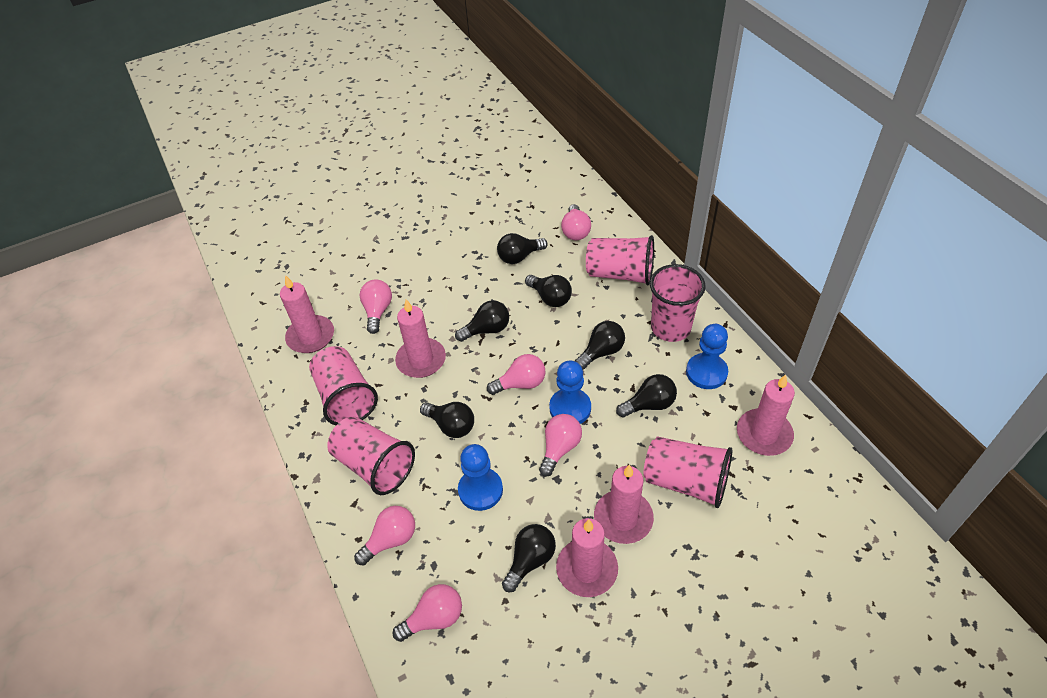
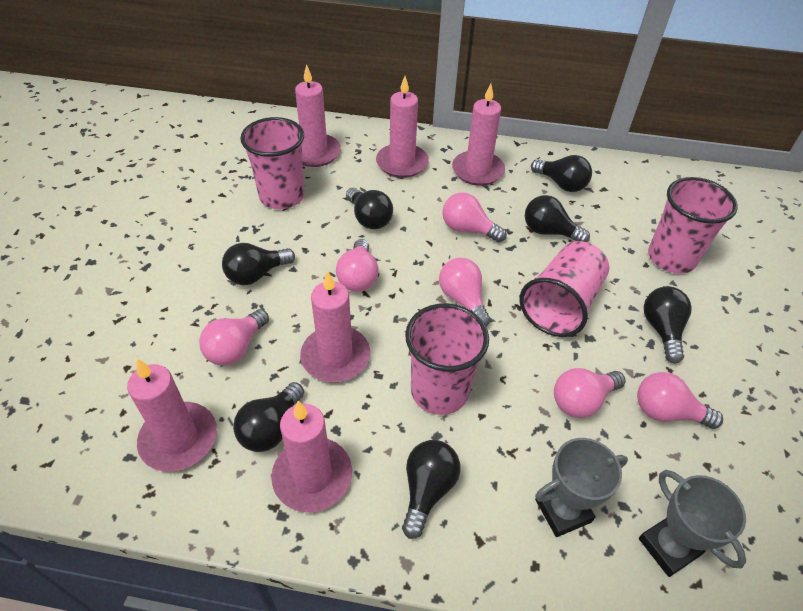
blue pawn: 3 -> 0
grey trophy: 0 -> 2
pink candle: 5 -> 6
pink cup: 5 -> 4

